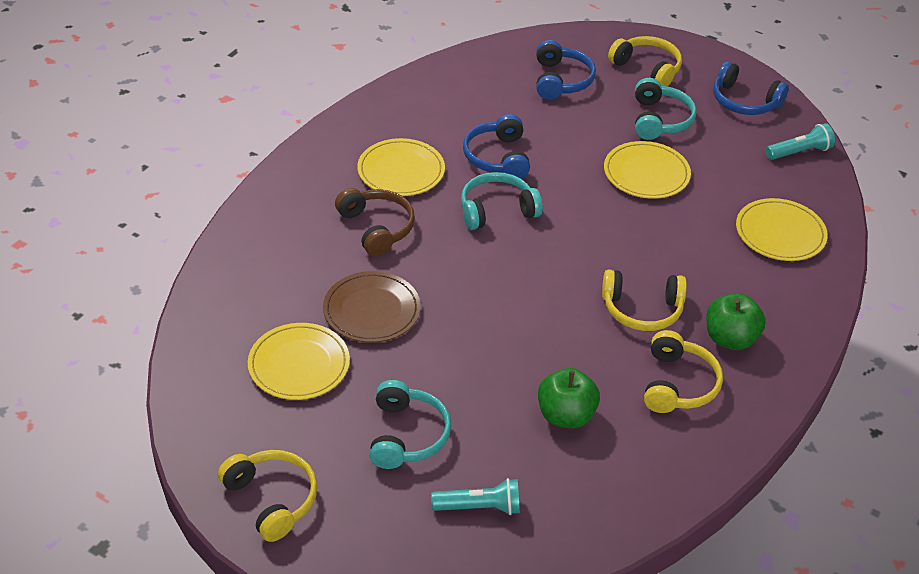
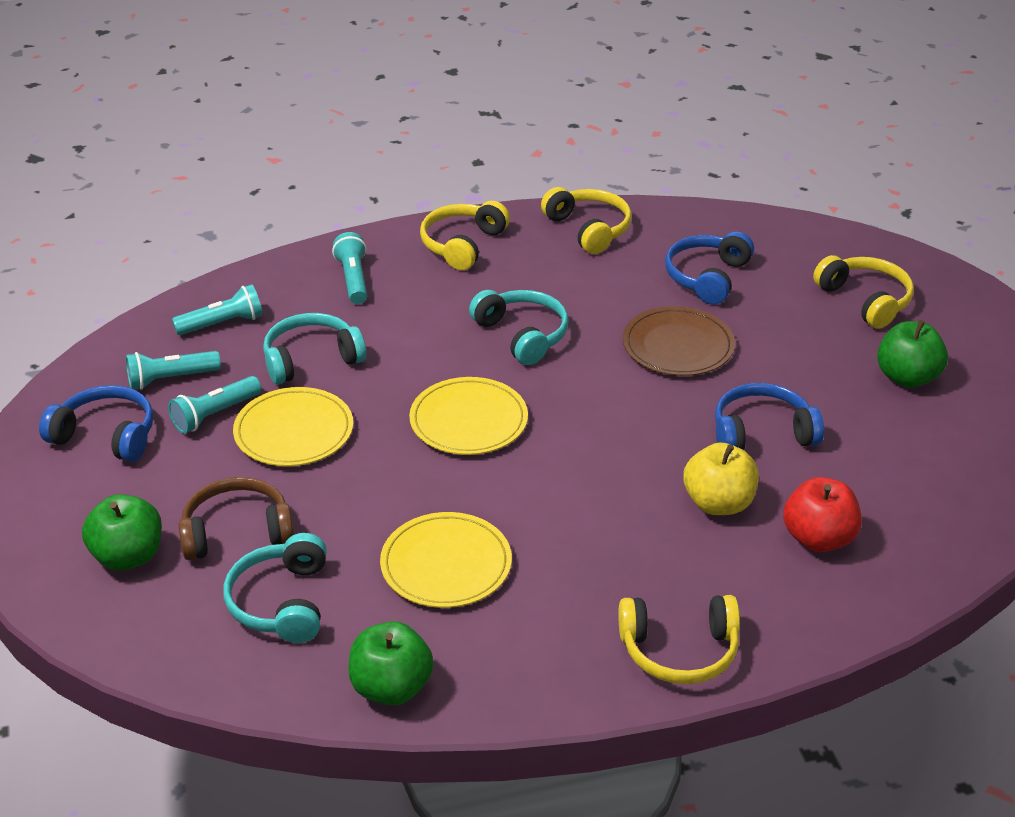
green apple: 2 -> 3
red apple: 0 -> 1
turquoise flashlight: 2 -> 4
yellow apple: 0 -> 1
yellow plate: 4 -> 3

